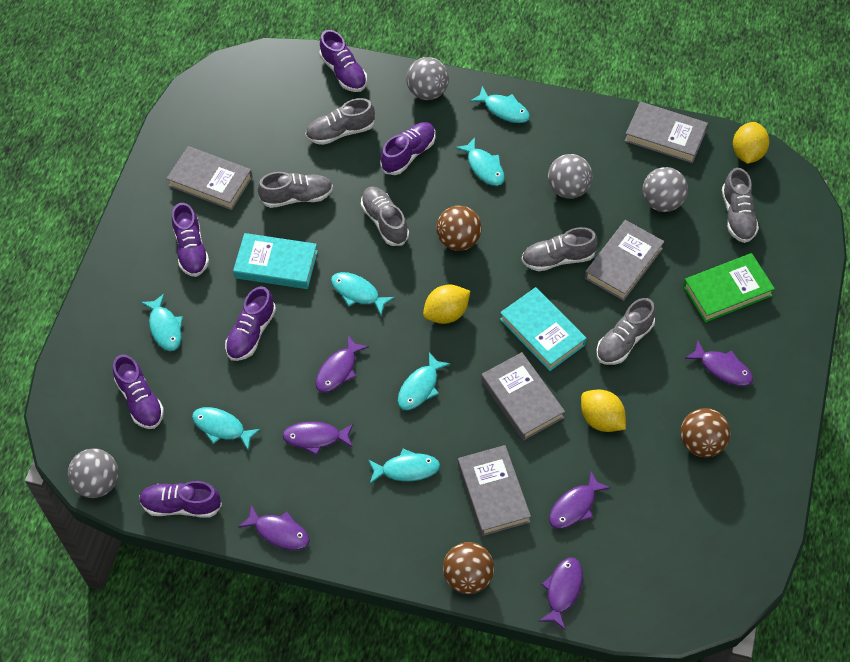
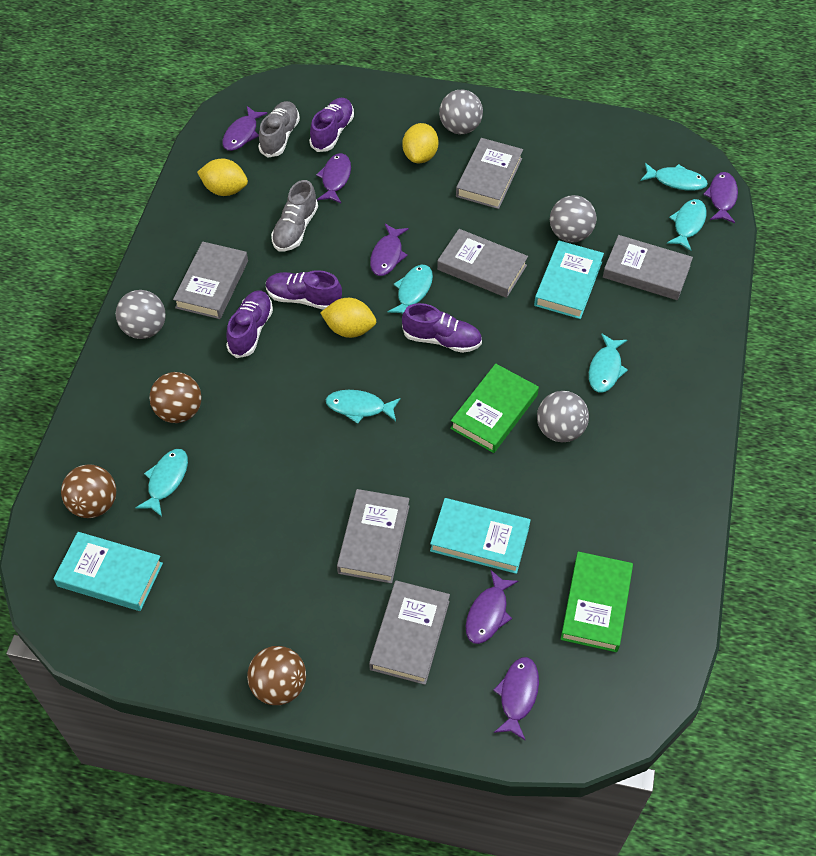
green book: 1 -> 2
grey book: 5 -> 6
grey shoe: 6 -> 2
purple shoe: 6 -> 4
turquoise book: 2 -> 3
turquoise fish: 7 -> 6

